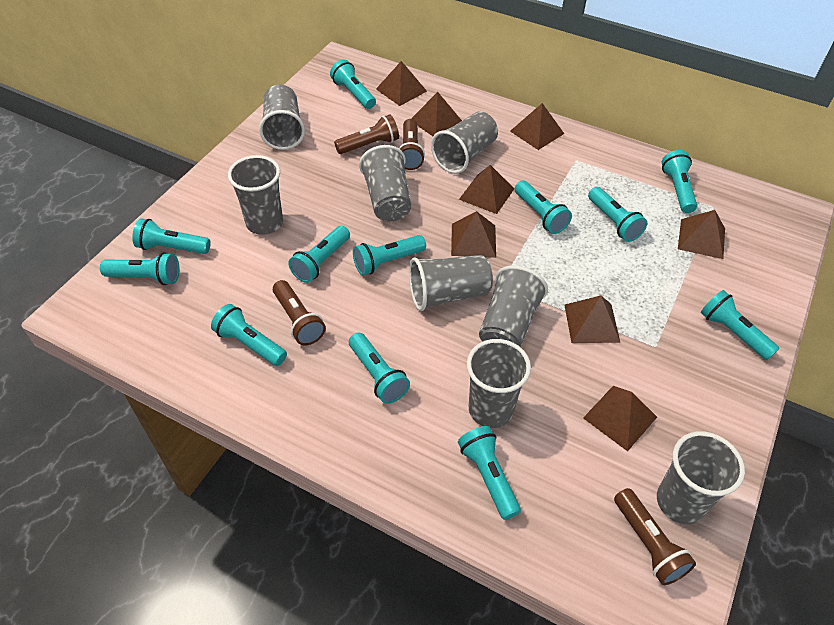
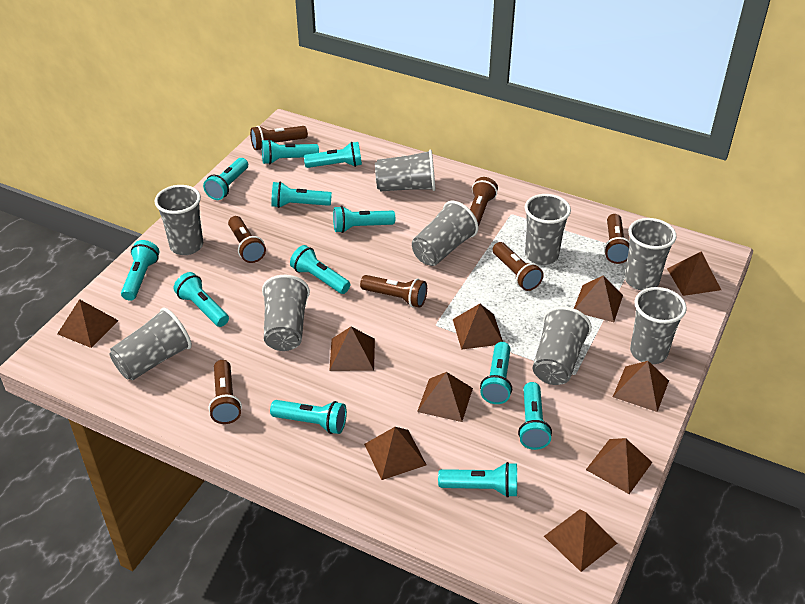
brown flashlight: 4 -> 7
brown pyramid: 8 -> 10
grey cup: 8 -> 9

